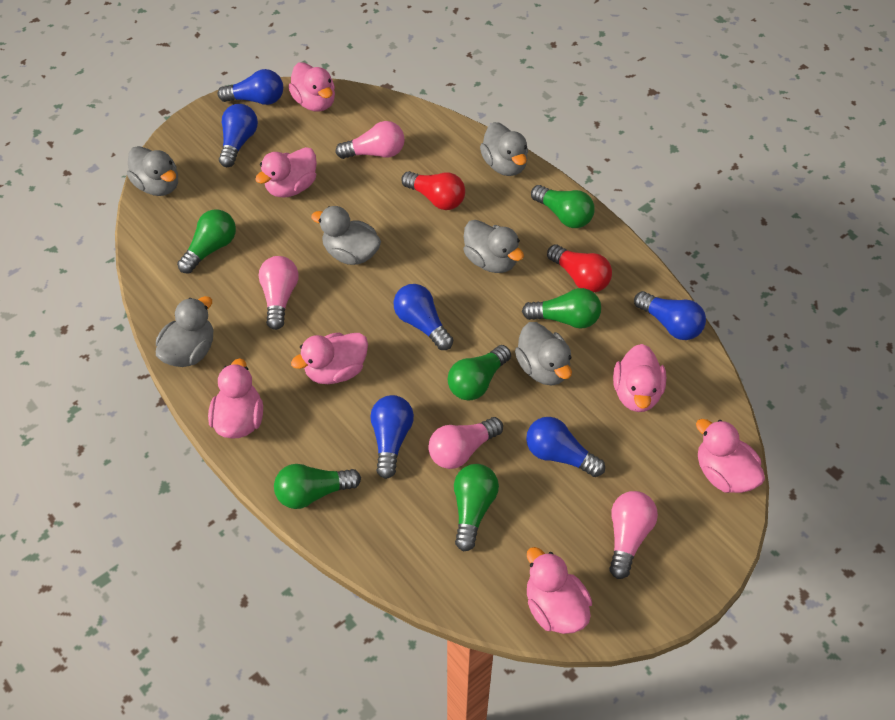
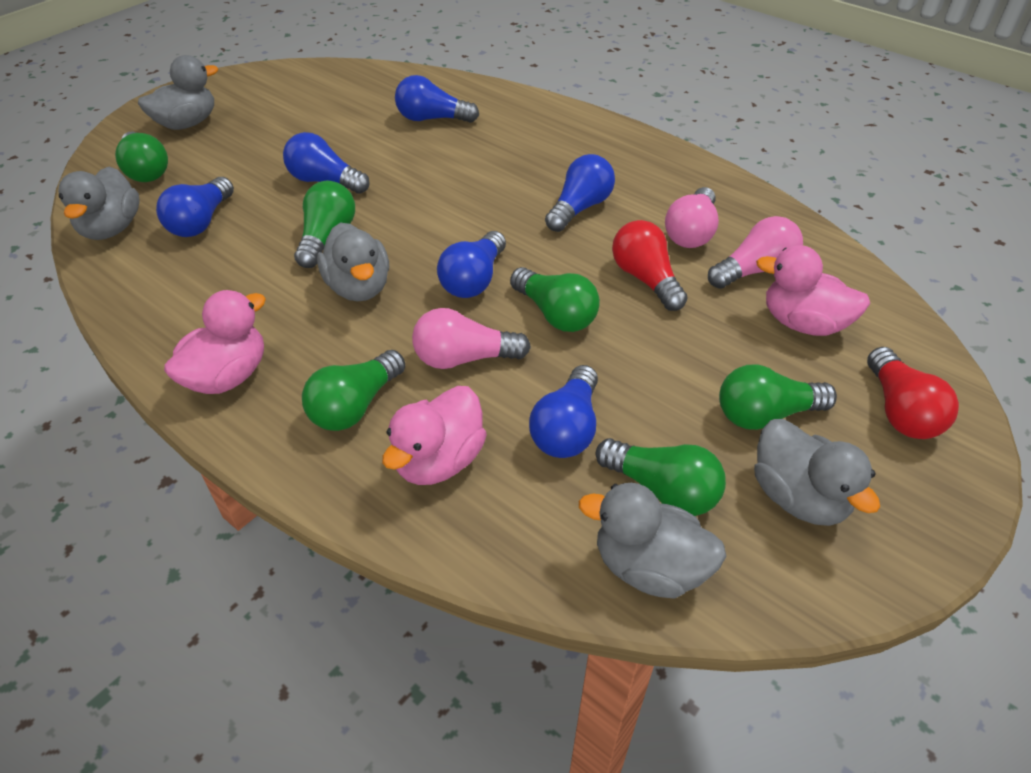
grey duck: 6 -> 5
pink duck: 7 -> 3
pink light bulb: 4 -> 3

